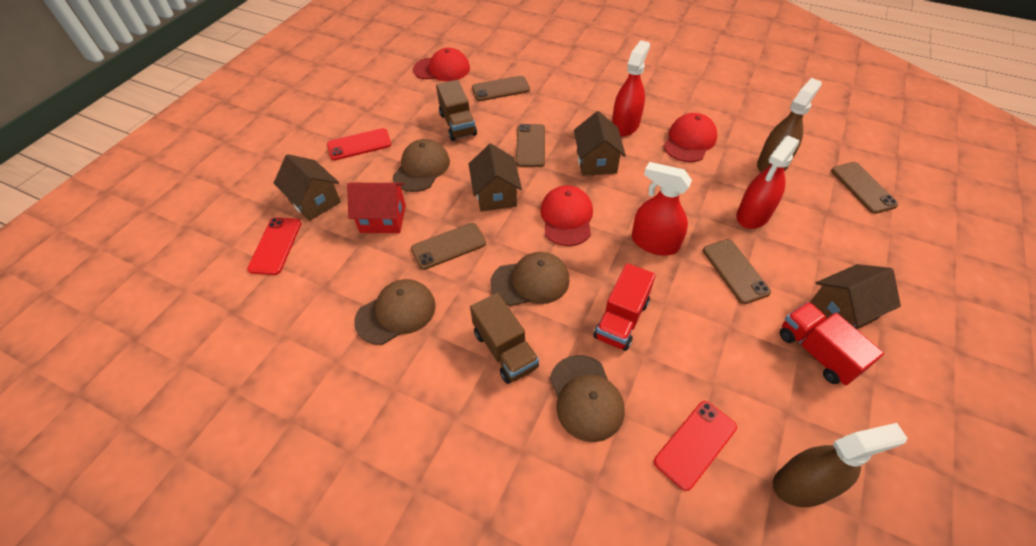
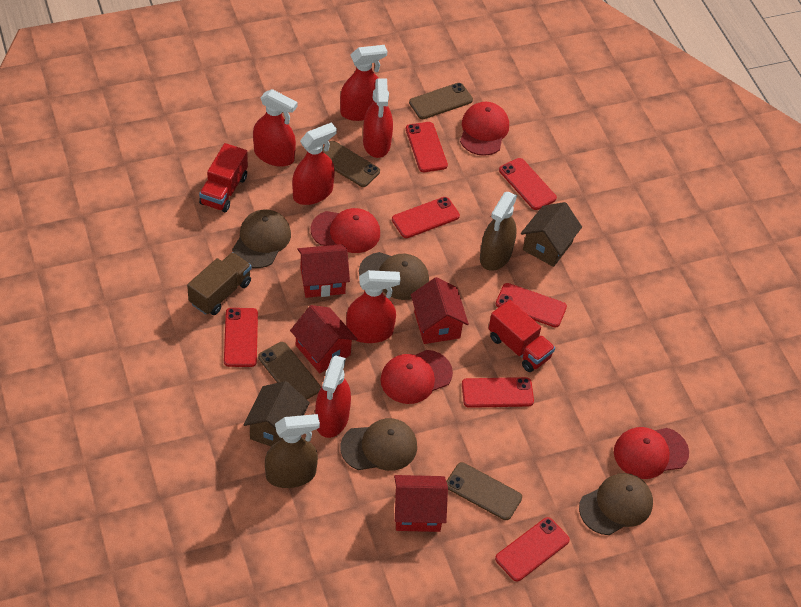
brown house: 4 -> 2
brown phone: 5 -> 4
brown truck: 2 -> 1
red cap: 3 -> 4
red house: 1 -> 4
red phone: 3 -> 7
red spray bottle: 3 -> 6

